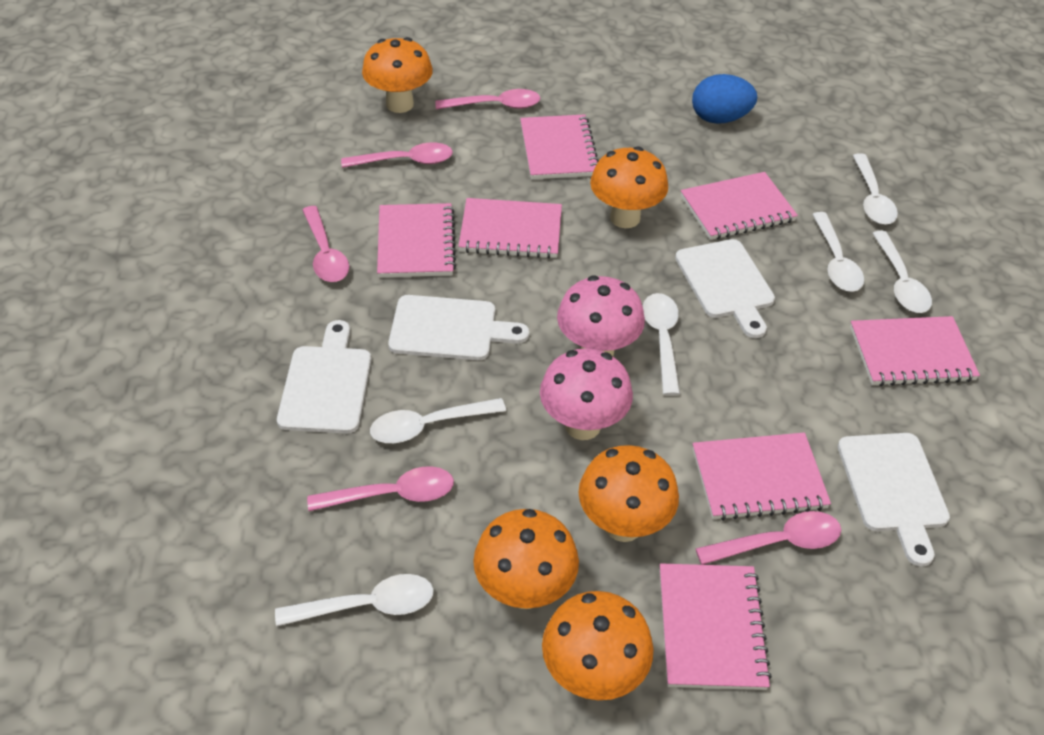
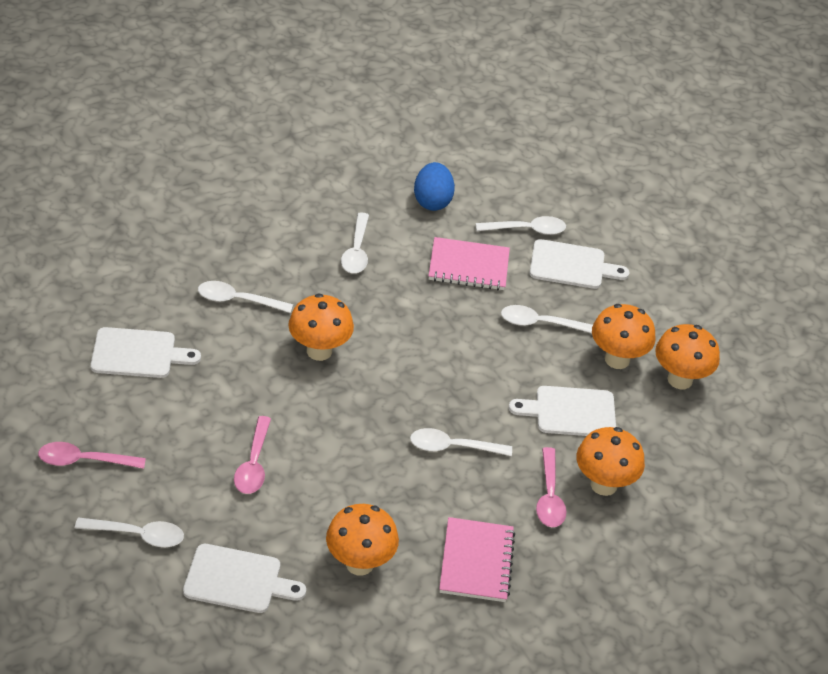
pink mushroom: 2 -> 0
pink notebook: 7 -> 2
pink spoon: 5 -> 3

